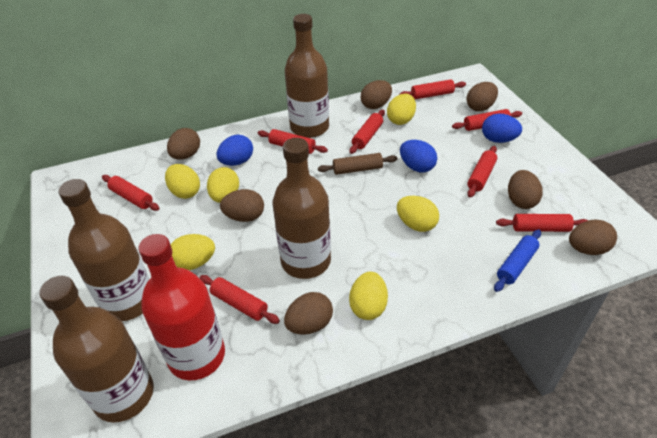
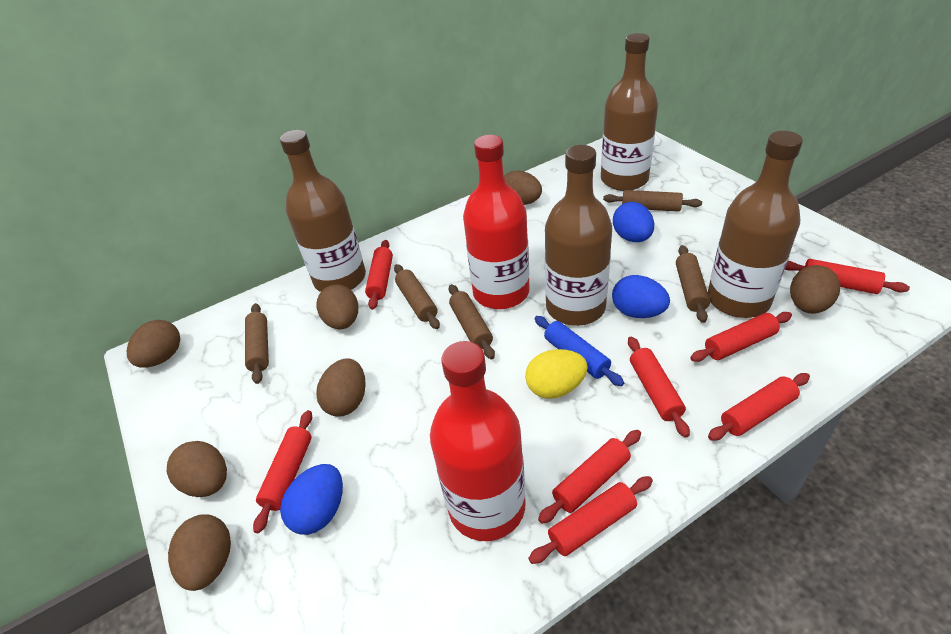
brown rolling pin: 1 -> 5
red bottle: 1 -> 2
yellow egg: 6 -> 1

